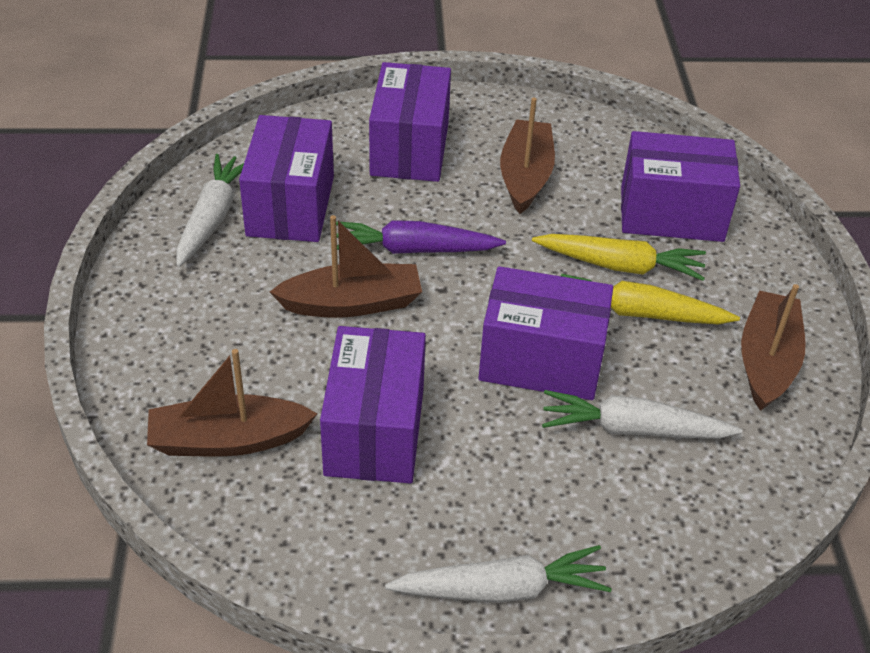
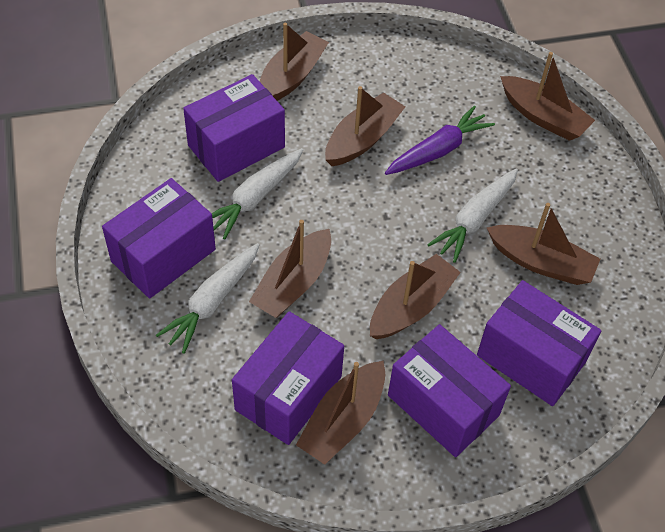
brown boat: 4 -> 7
yellow carrot: 2 -> 0

